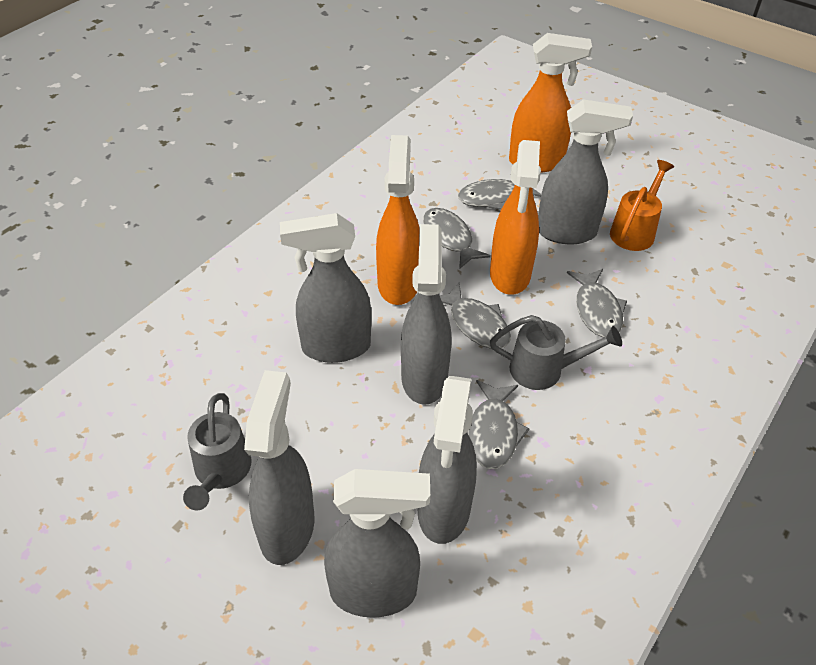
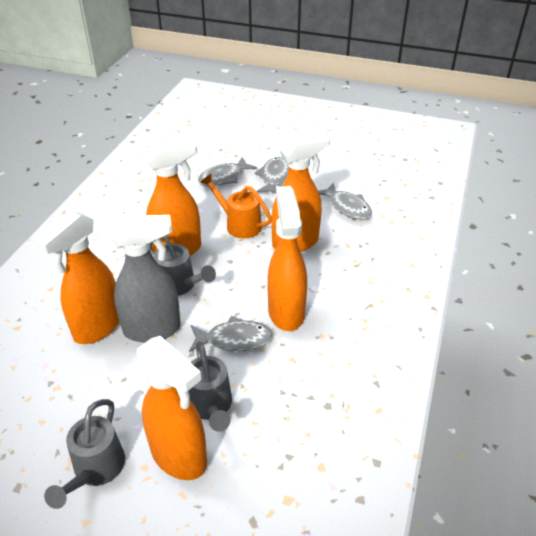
grey fish: 5 -> 4
grey spray bottle: 6 -> 1
grey watering can: 2 -> 3
orange spray bottle: 3 -> 5

